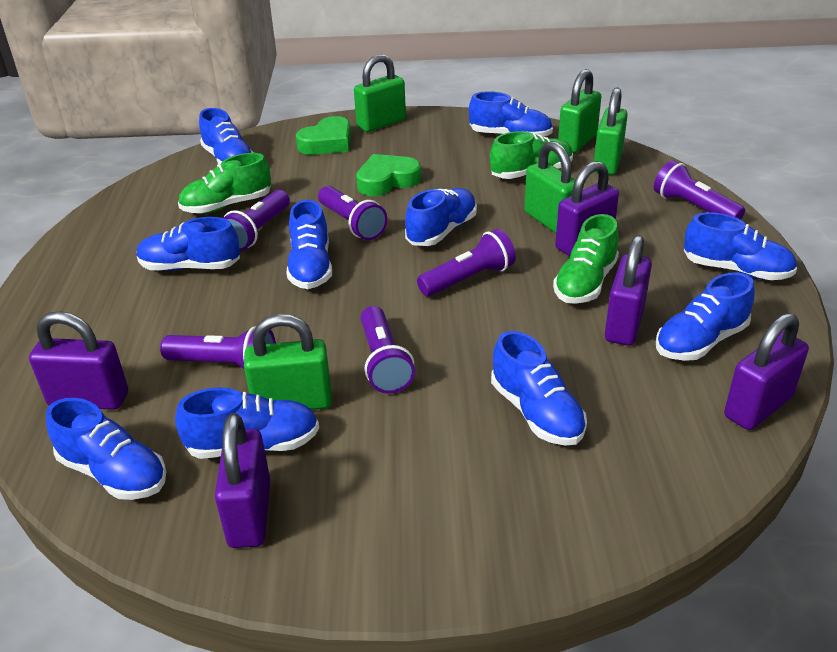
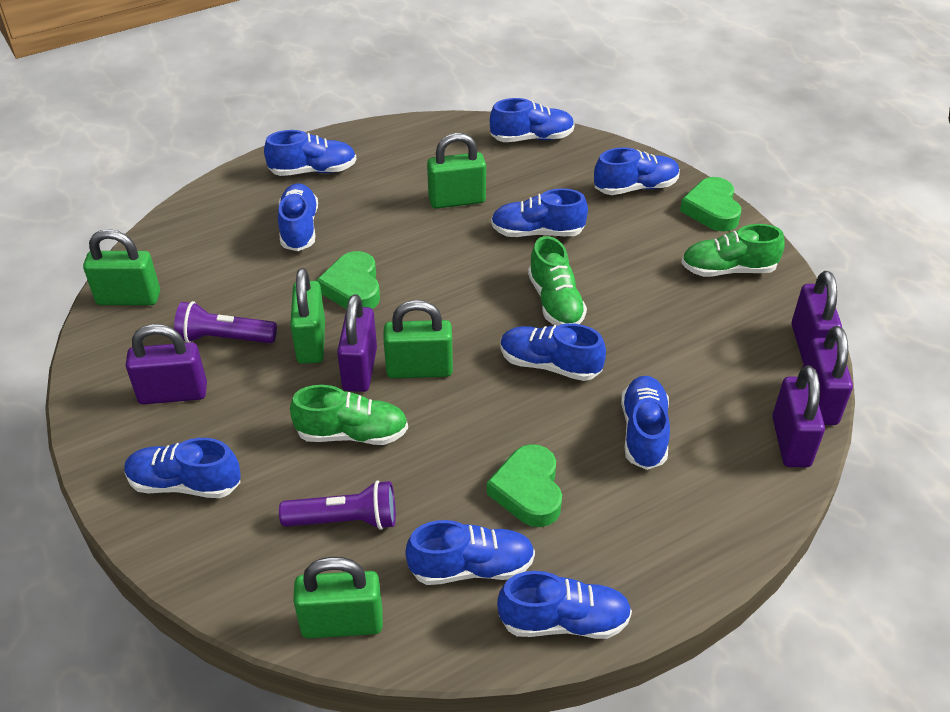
green heart: 2 -> 3
purple flashlight: 6 -> 2

